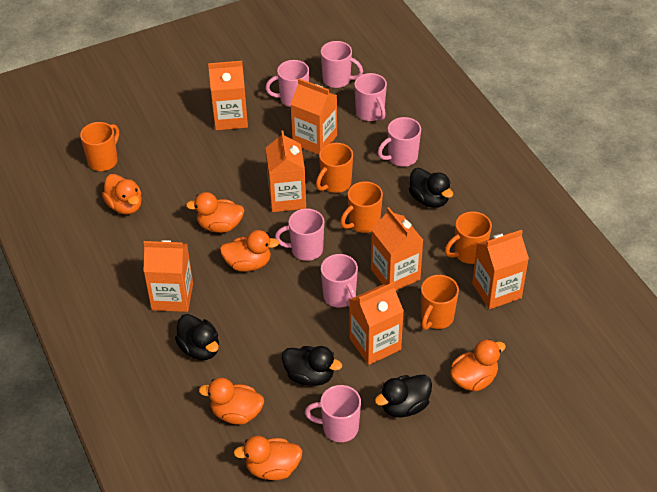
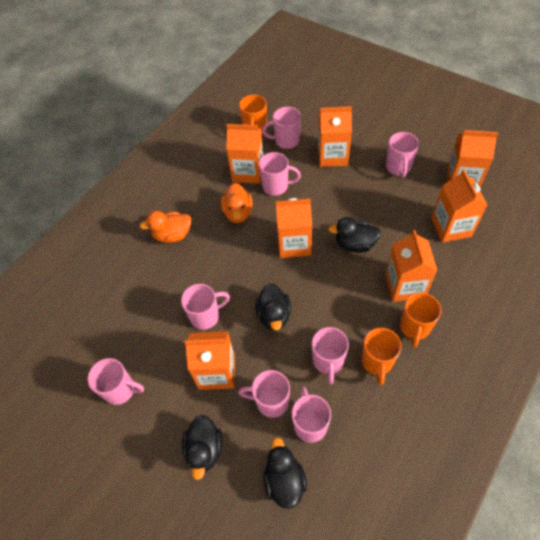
orange duck: 6 -> 2
orange mug: 5 -> 3
pink mug: 7 -> 8

